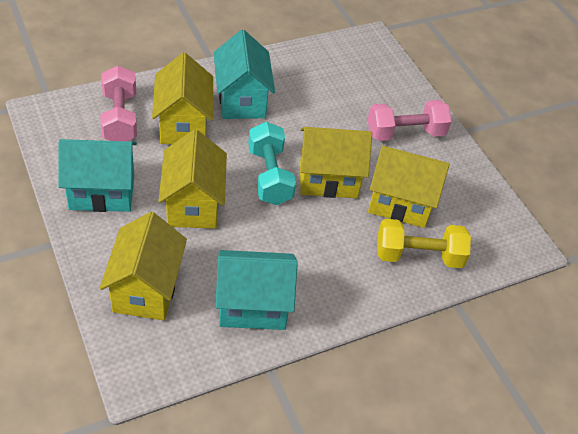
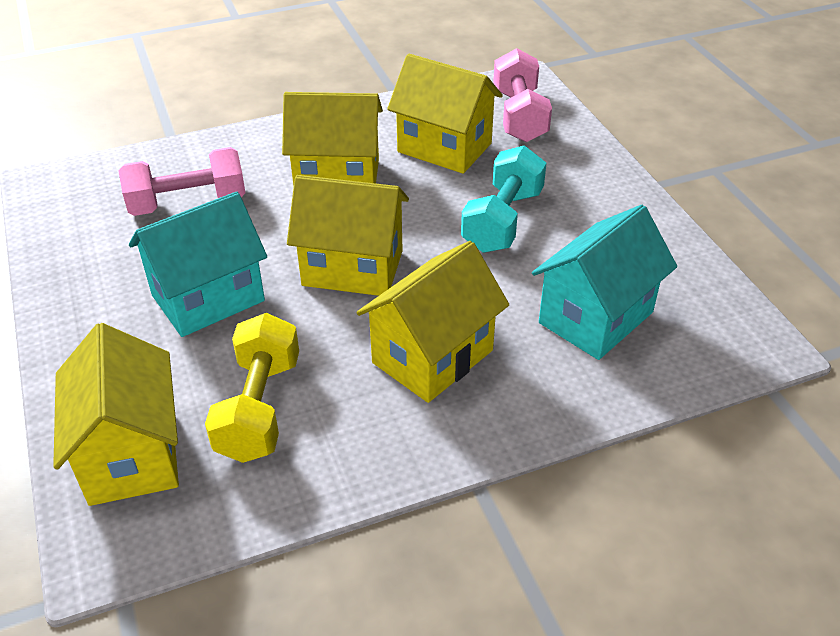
turquoise house: 3 -> 2

